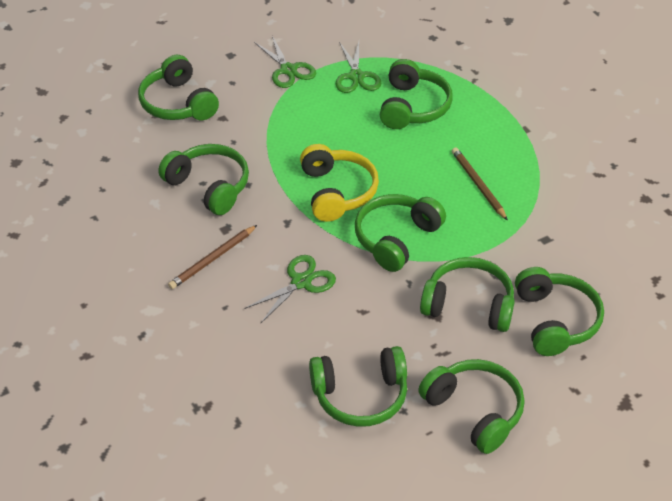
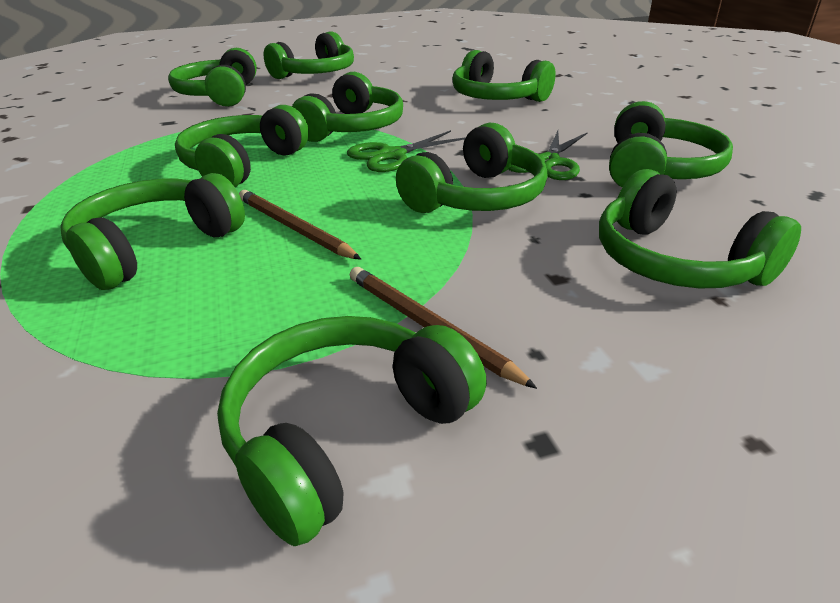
green headphones: 8 -> 10
green scissors: 3 -> 2
yellow headphones: 1 -> 0

